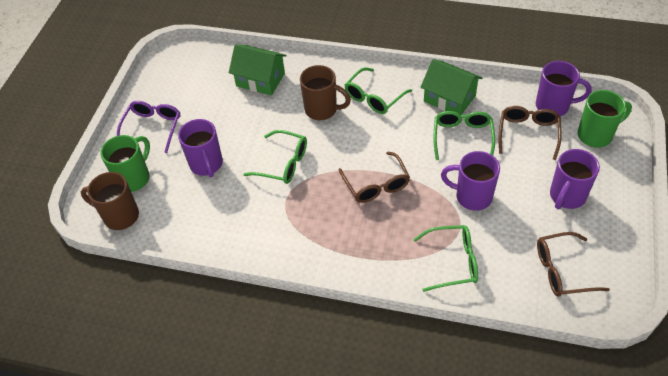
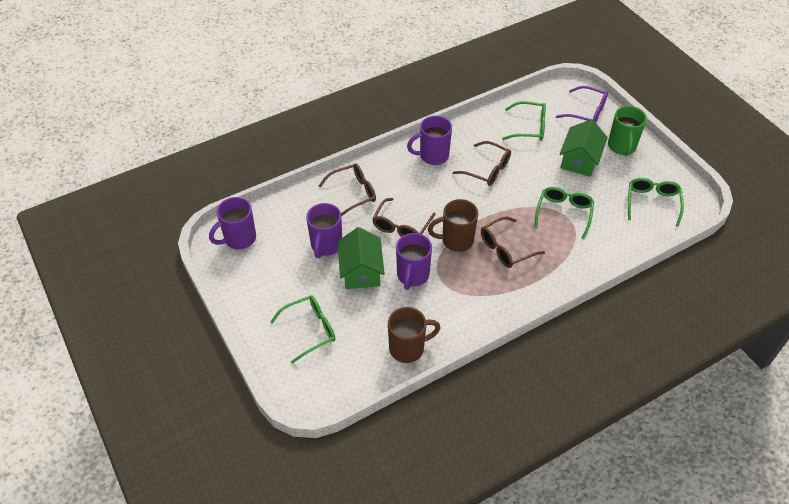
brown glasses: 3 -> 4
green mug: 2 -> 1

